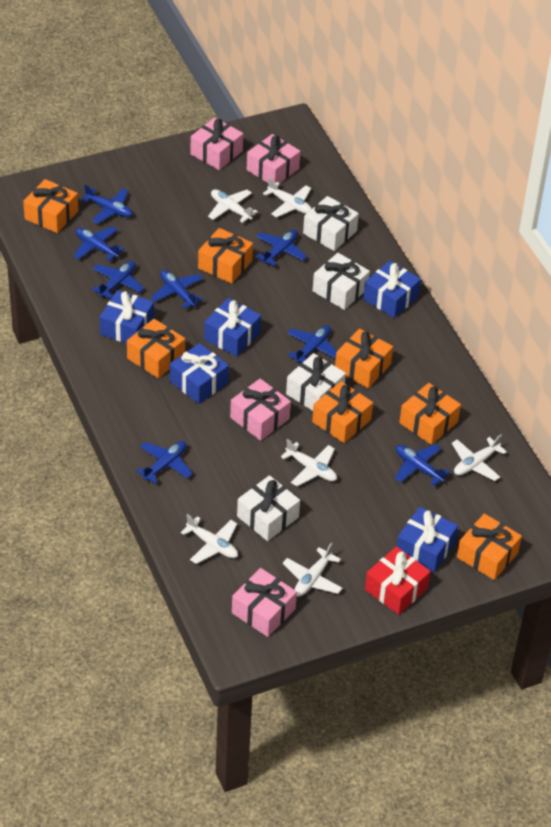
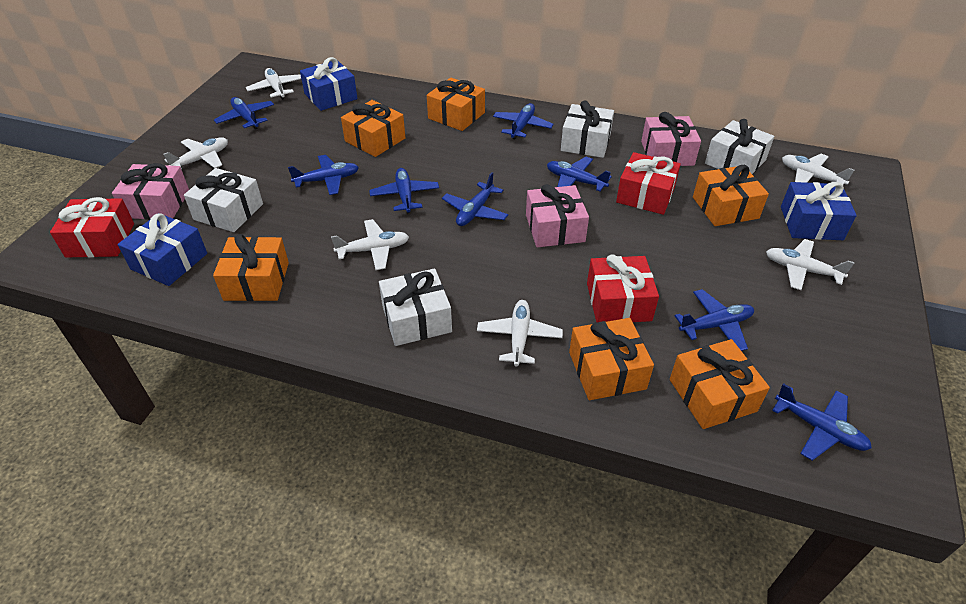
blue gift: 5 -> 3
orange gift: 7 -> 6
pink gift: 4 -> 3
red gift: 1 -> 3

